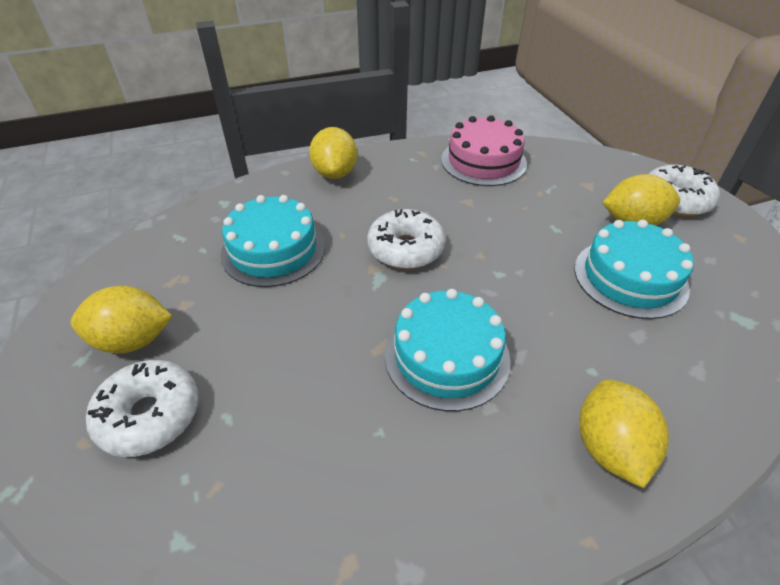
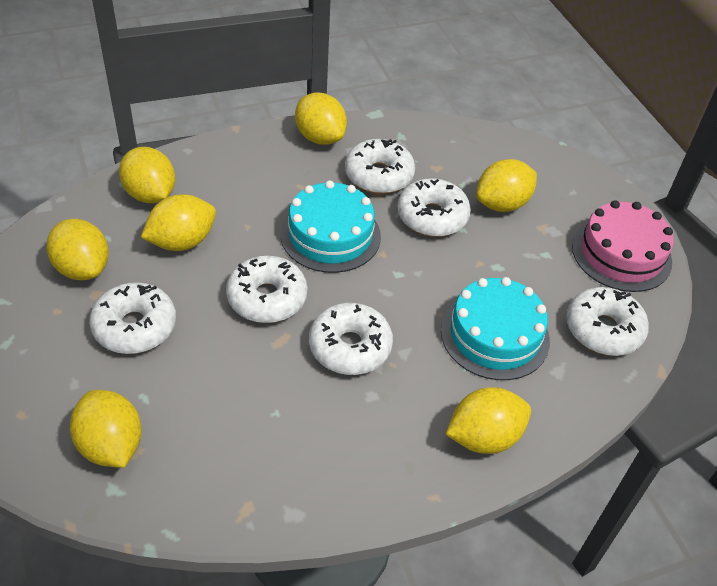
turquoise cake: 3 -> 2
white donut: 3 -> 6
yellow lemon: 4 -> 7

